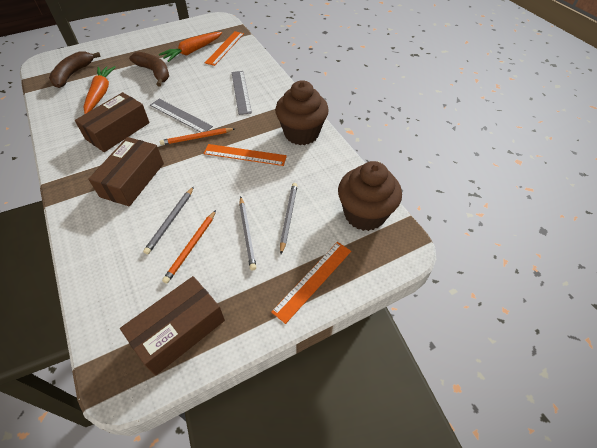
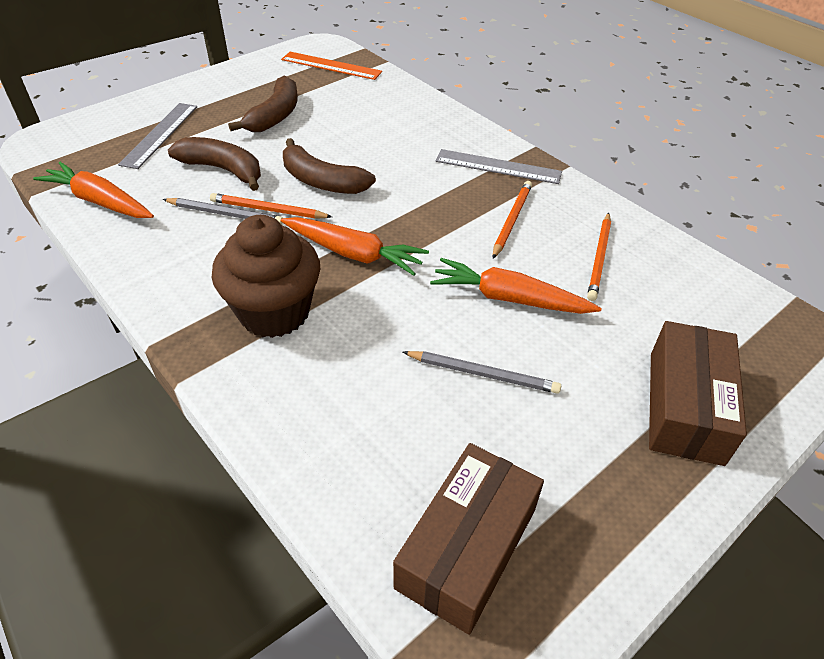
brown banana: 2 -> 3
brown box: 3 -> 2
brown cupcake: 2 -> 1
grey pencil: 3 -> 2
orange carrot: 2 -> 3
orange pencil: 2 -> 3
orange ruler: 3 -> 1

